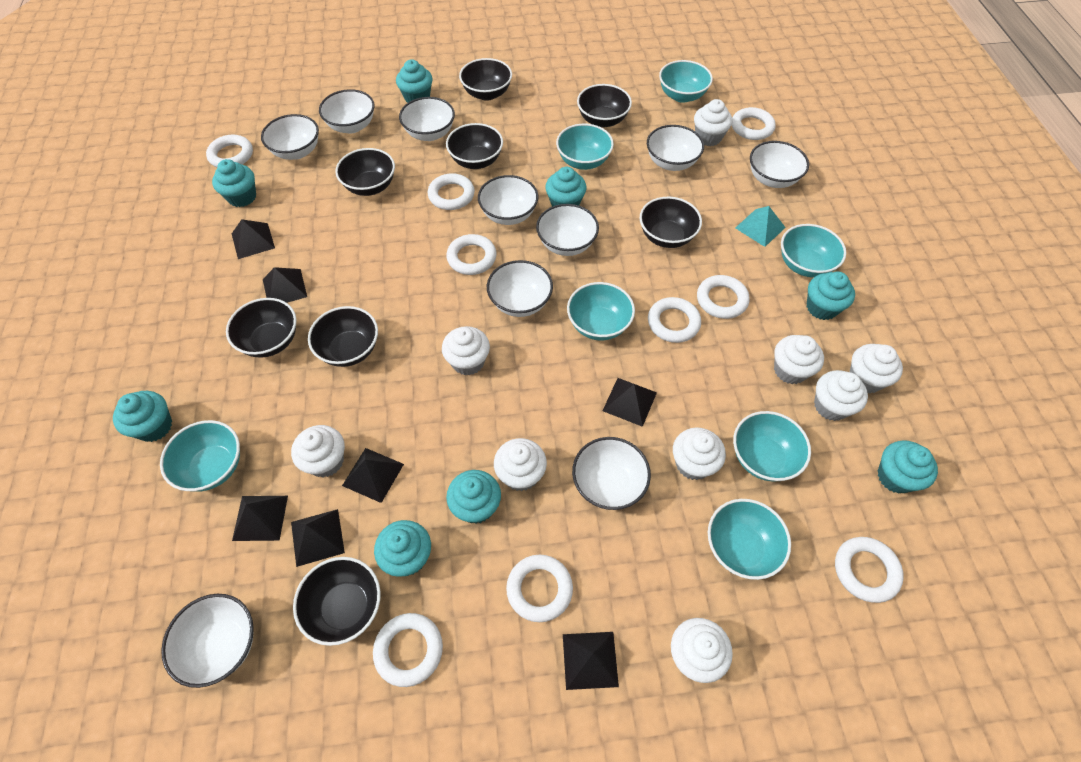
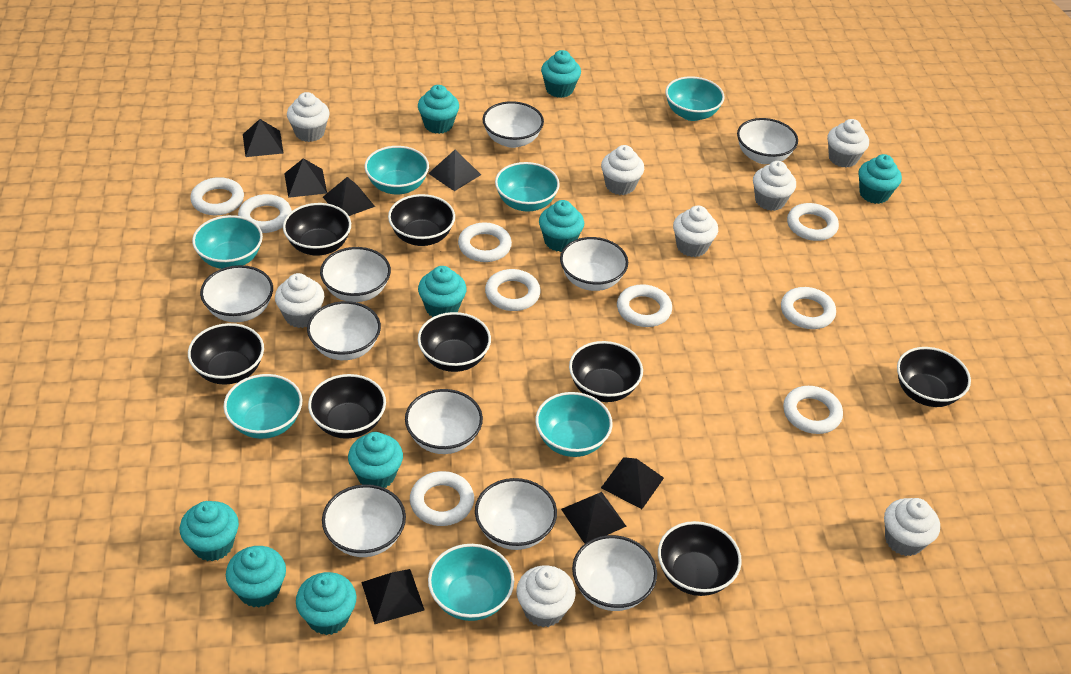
turquoise cupcake: 8 -> 9
turquoise pyramid: 1 -> 0
white cupcake: 9 -> 8

